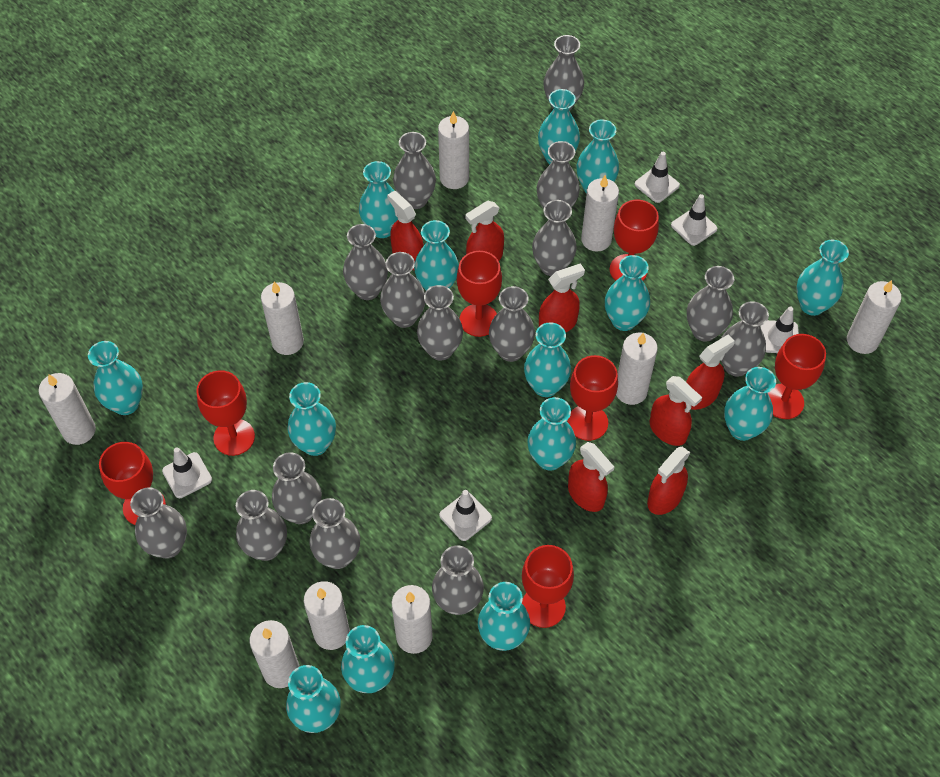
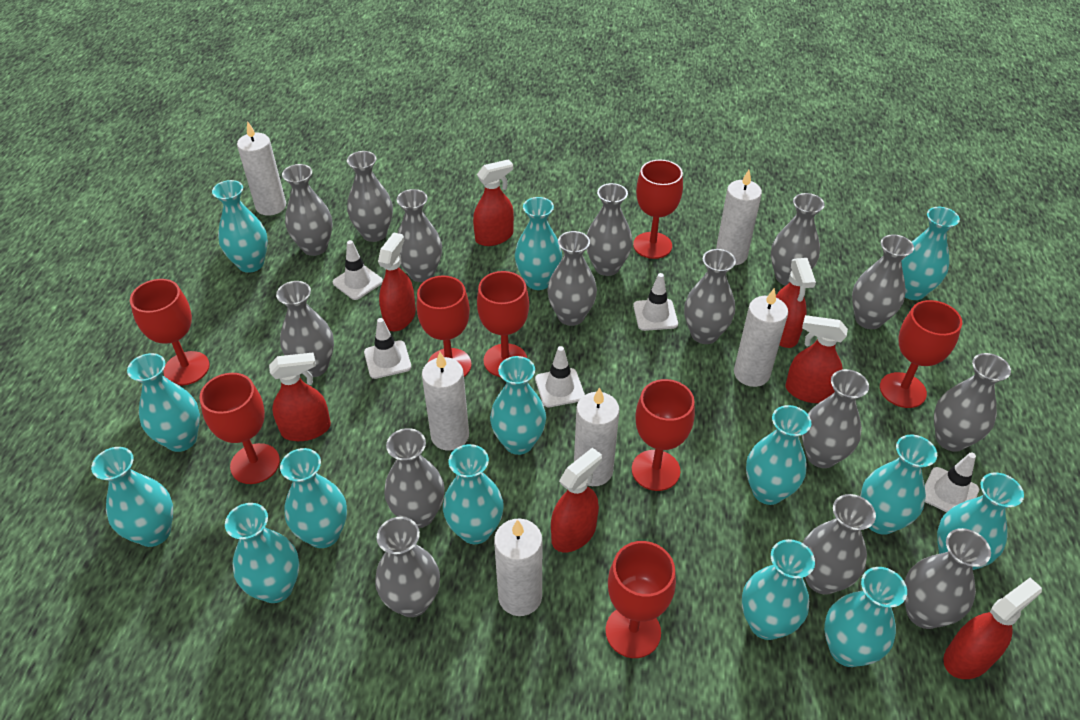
red goblet: 7 -> 8
white candle: 9 -> 6

